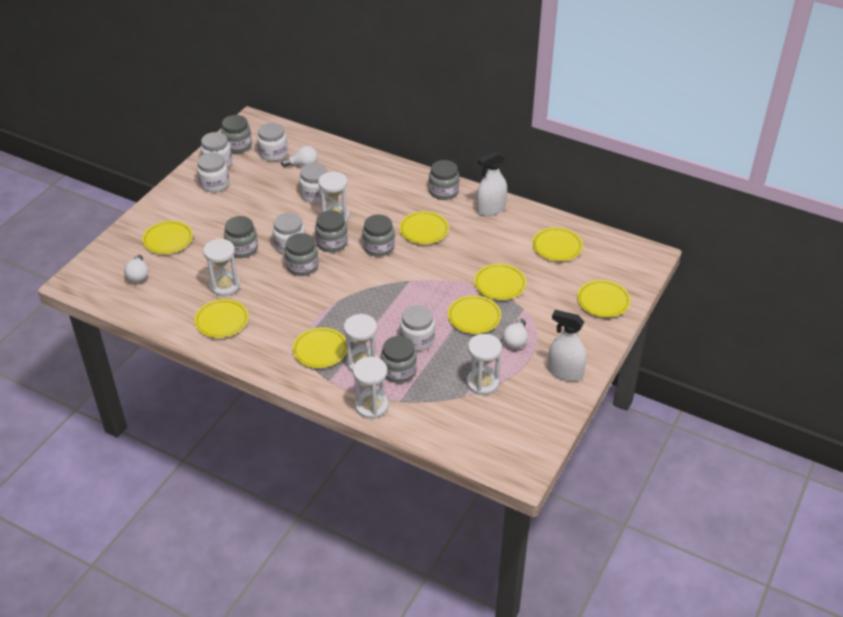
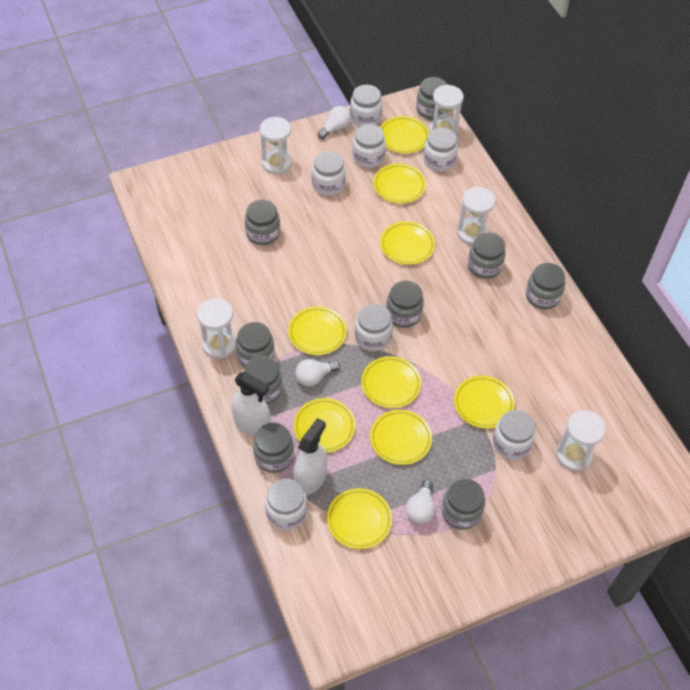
grey jar: 7 -> 9
white jar: 6 -> 7
yellow plate: 8 -> 9

